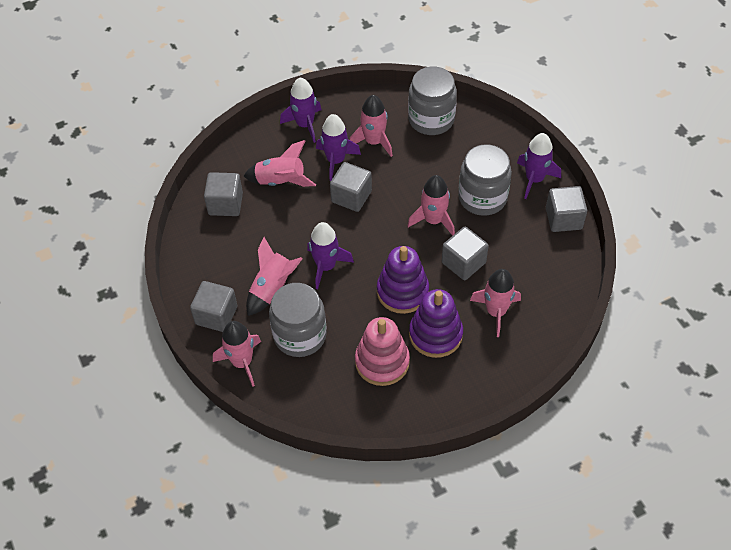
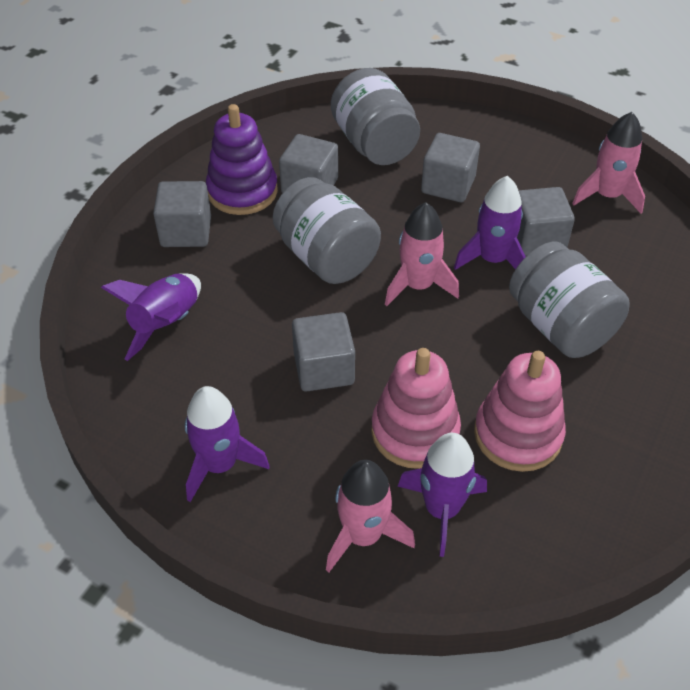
pink rocket: 6 -> 3
pink stacking toy: 1 -> 2
purple stacking toy: 2 -> 1

